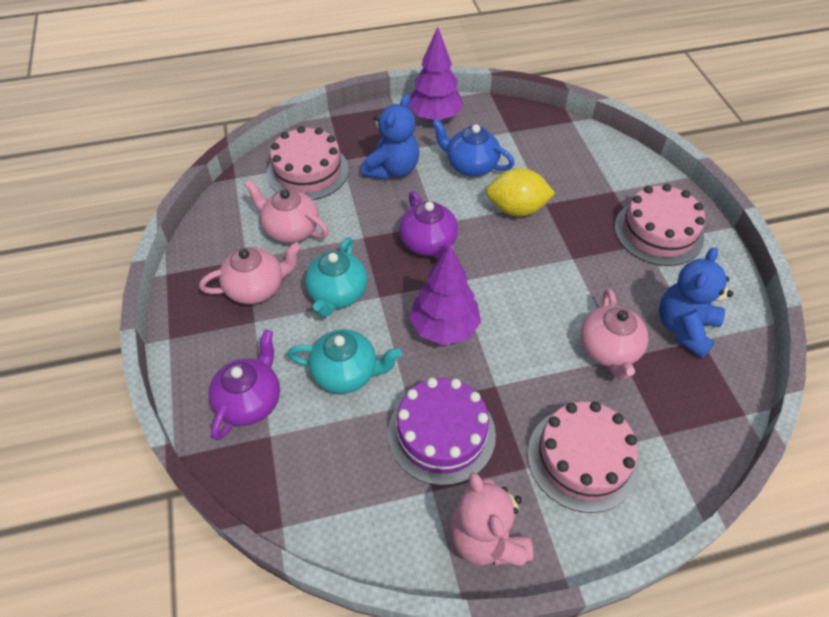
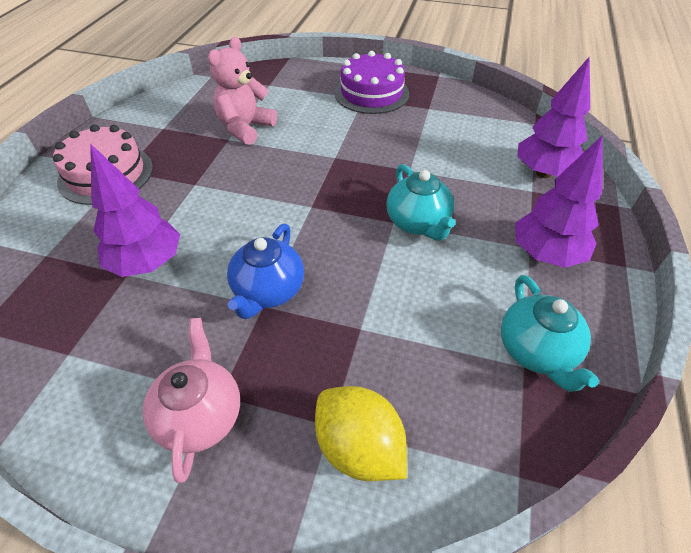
blue teddy bear: 2 -> 0
pink cake: 3 -> 1
pink teapot: 3 -> 1
purple teapot: 2 -> 0
purple tree: 2 -> 3

